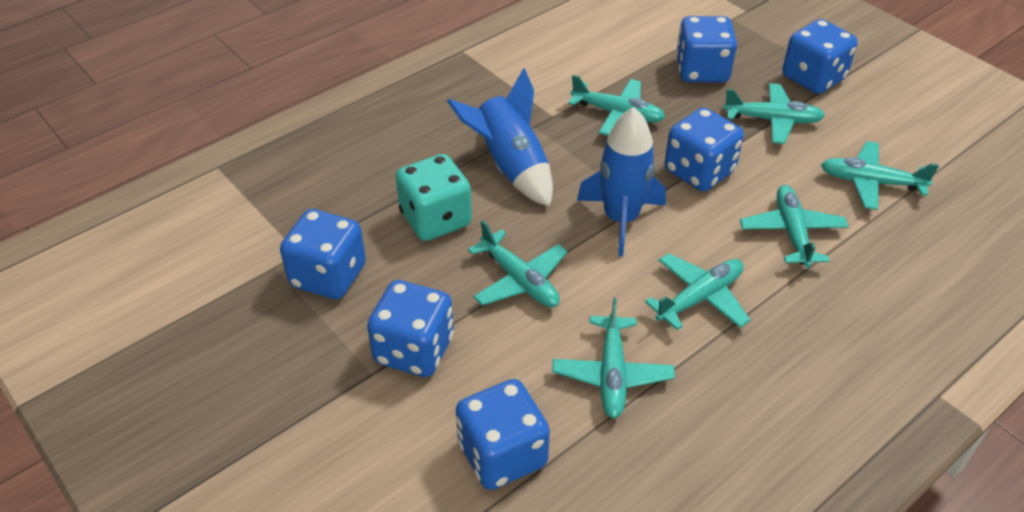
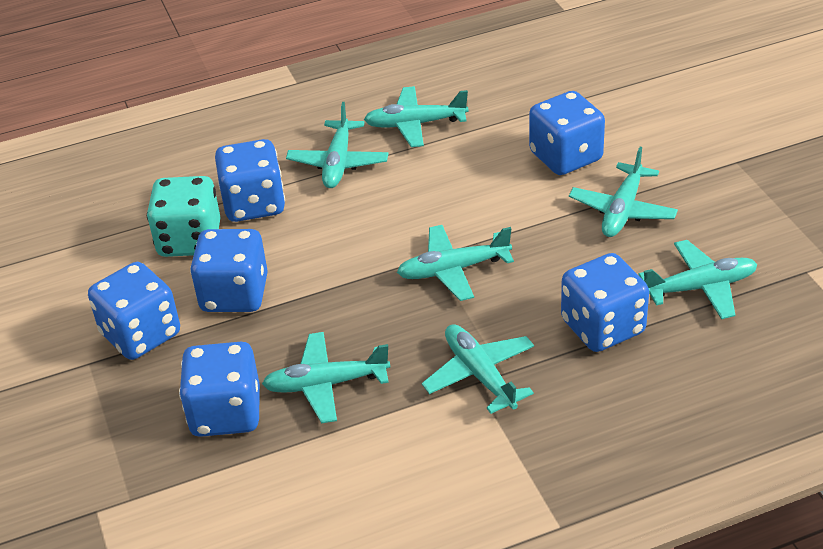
blue rocket: 2 -> 0

